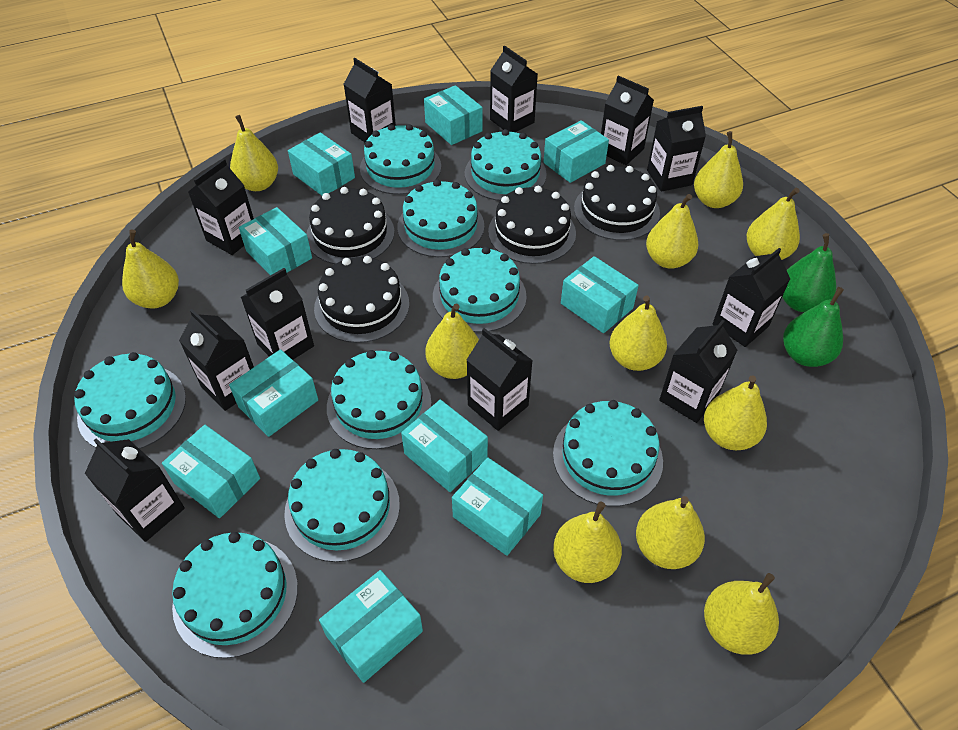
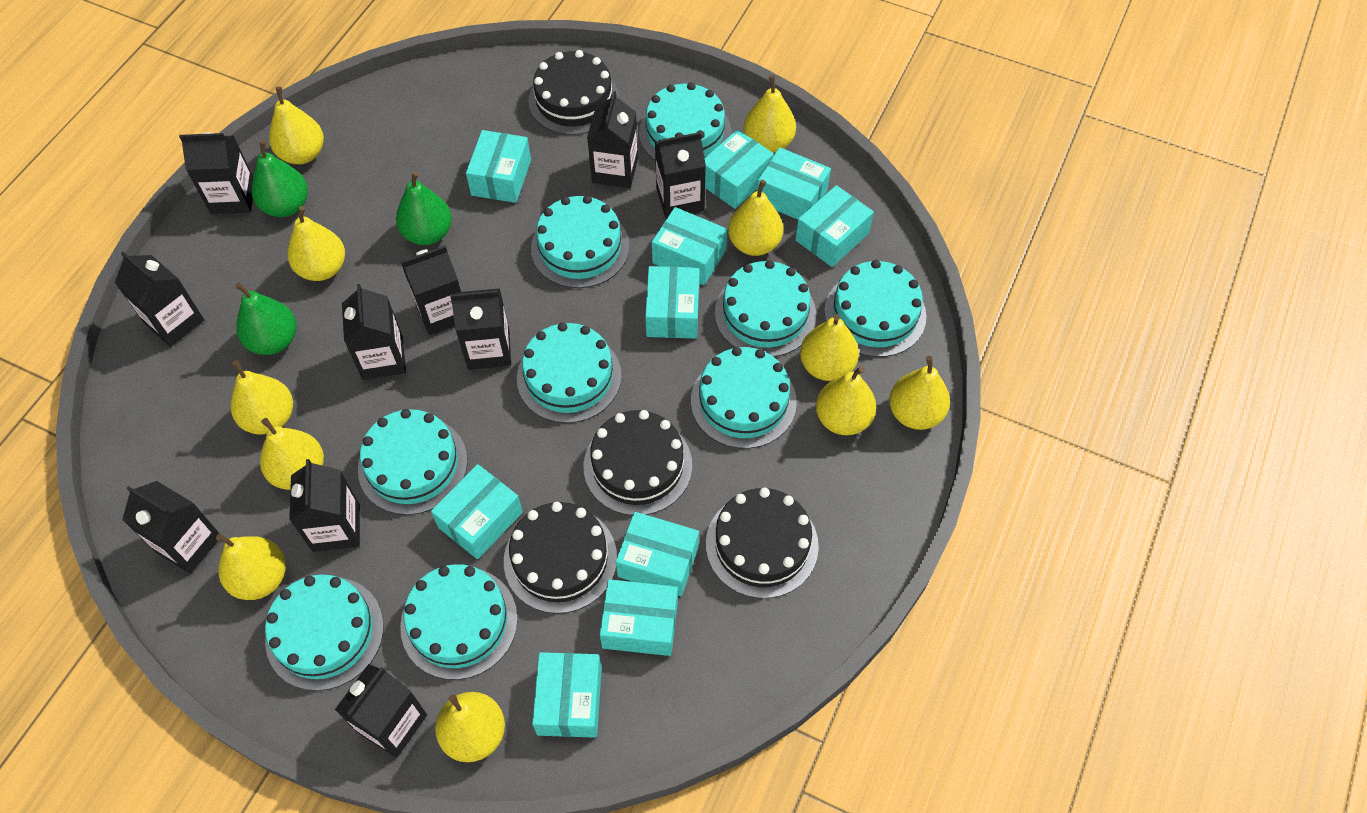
black carton: 11 -> 10
green pear: 2 -> 3

